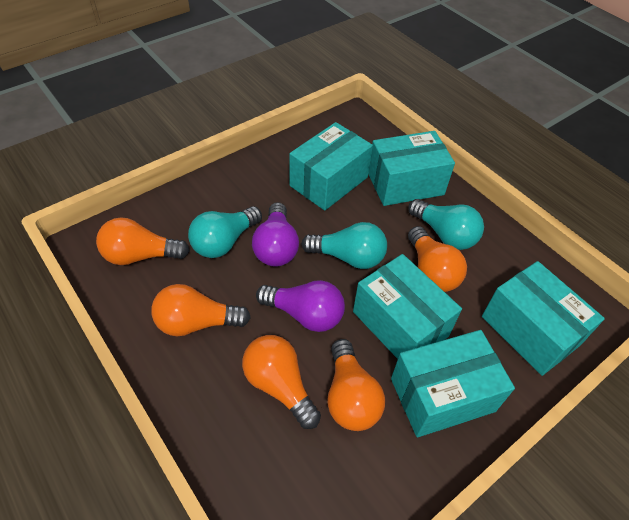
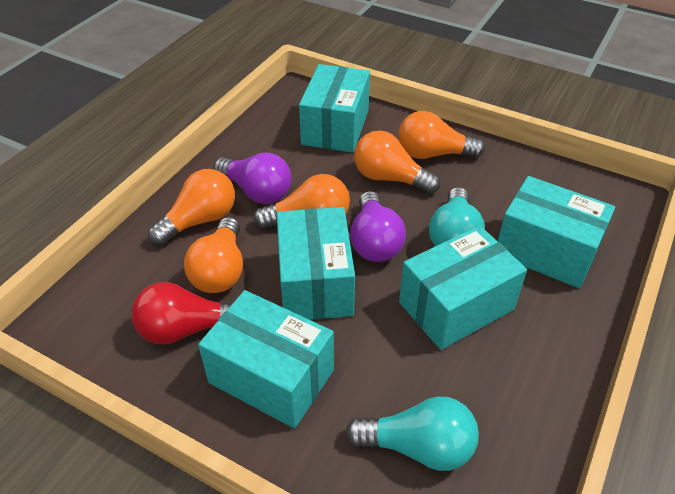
red light bulb: 0 -> 1
turquoise light bulb: 3 -> 2

